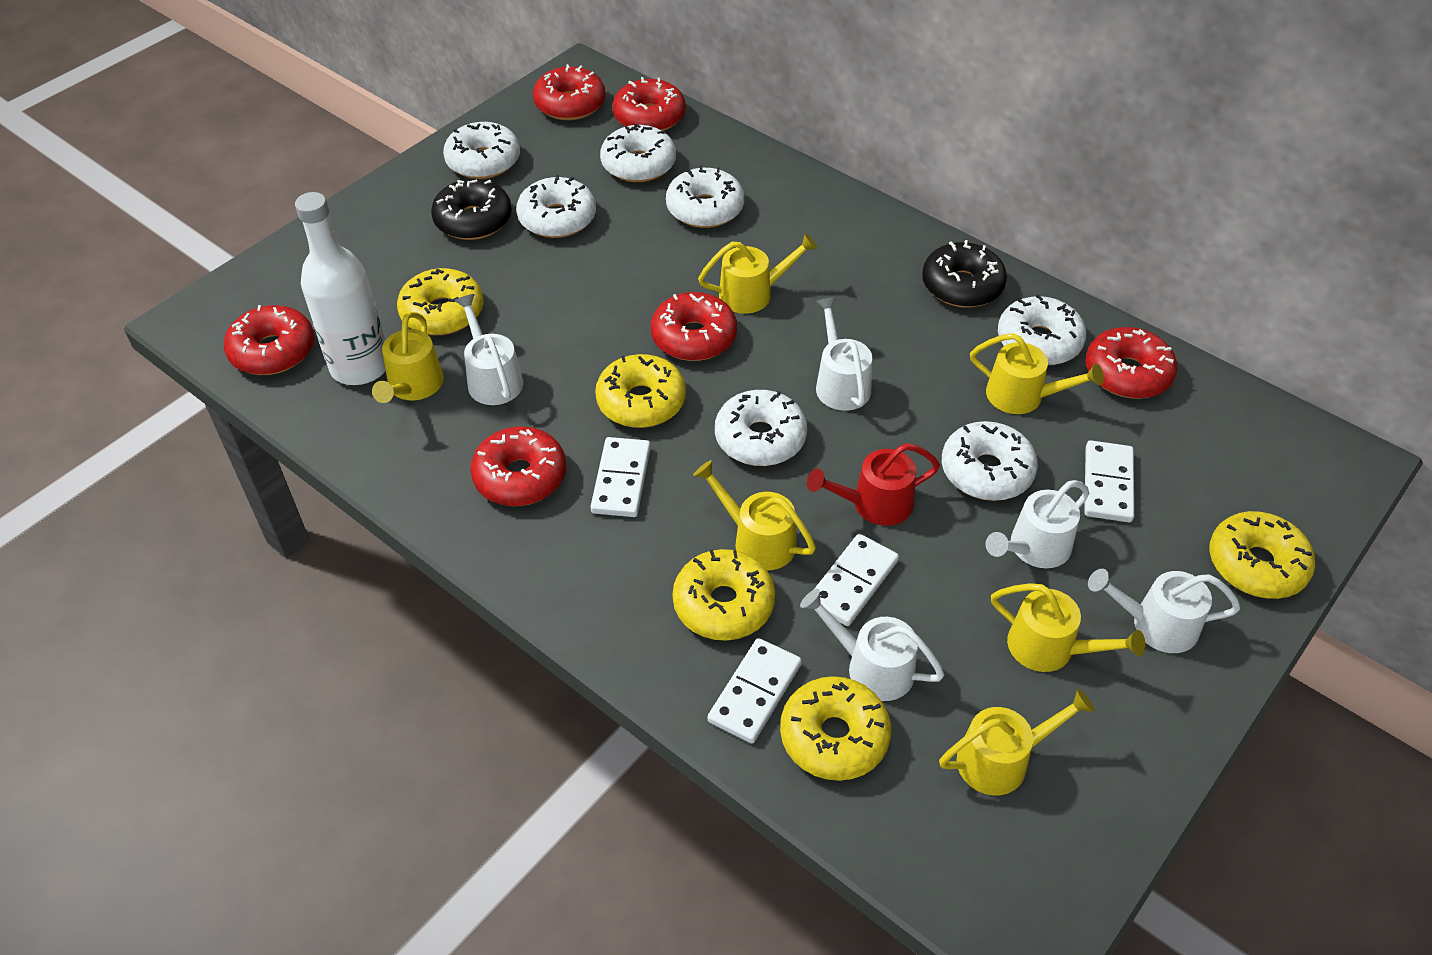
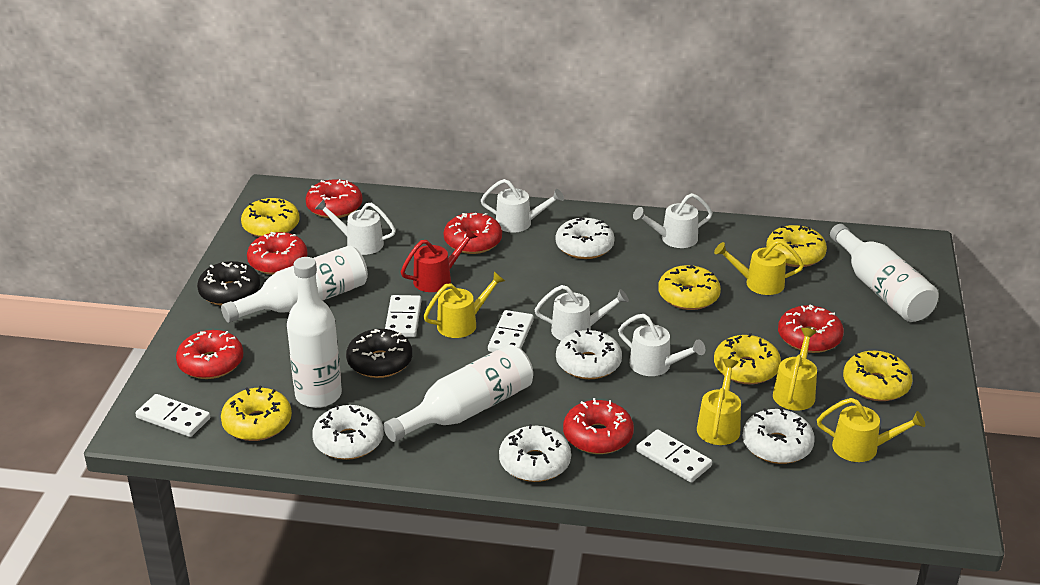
white bottle: 1 -> 4
white donut: 7 -> 5
yellow donut: 5 -> 6
yellow watering can: 6 -> 5

